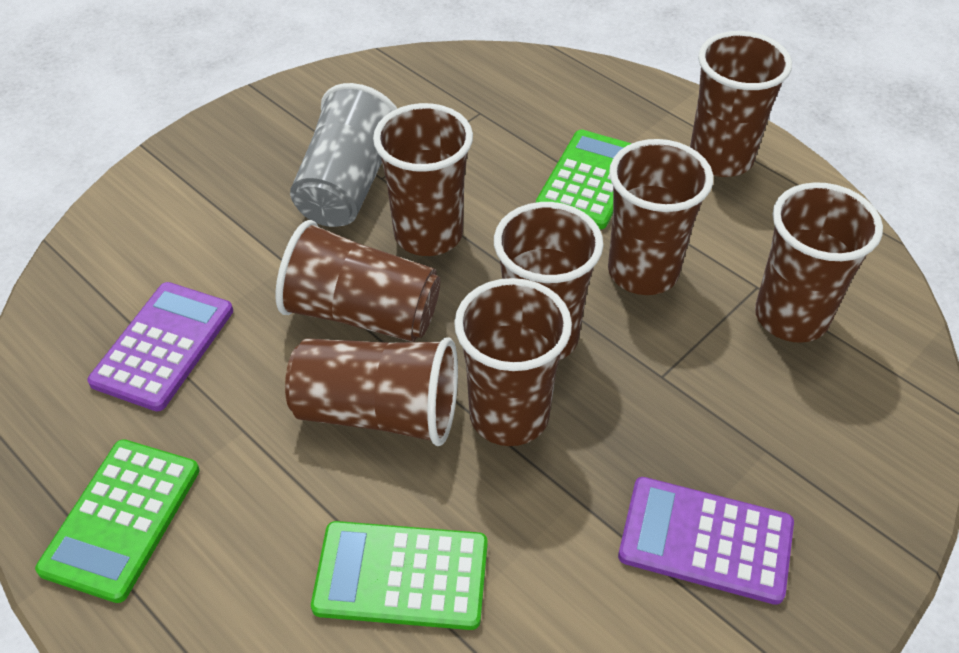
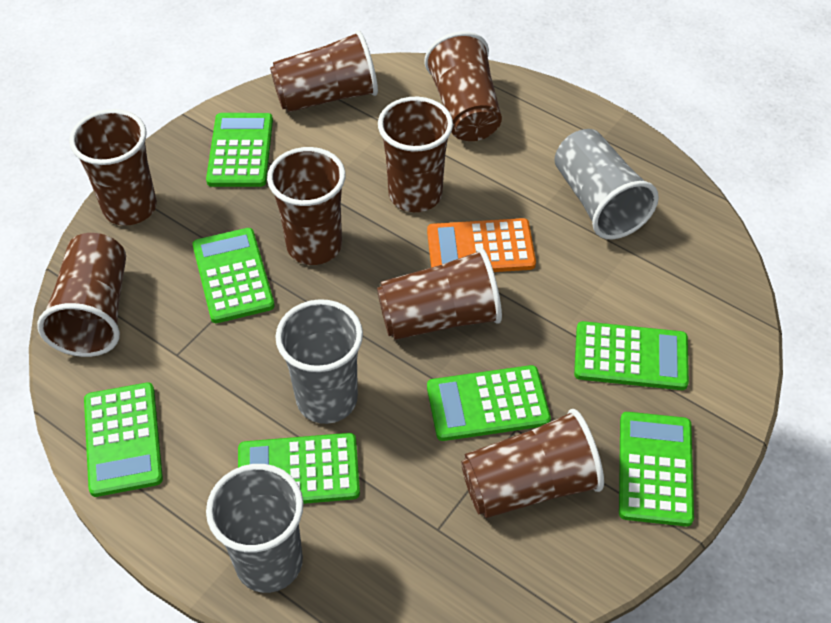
green calculator: 3 -> 7
grey cup: 1 -> 3
orange calculator: 0 -> 1
purple calculator: 2 -> 0

